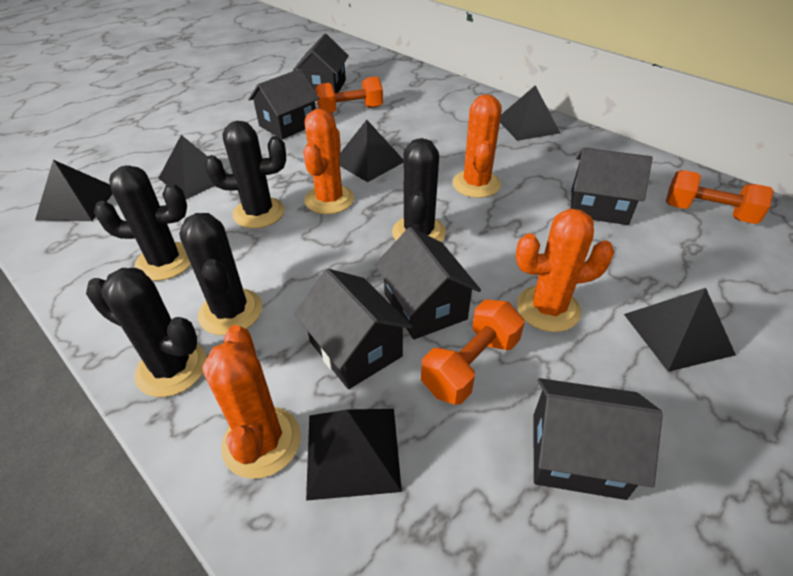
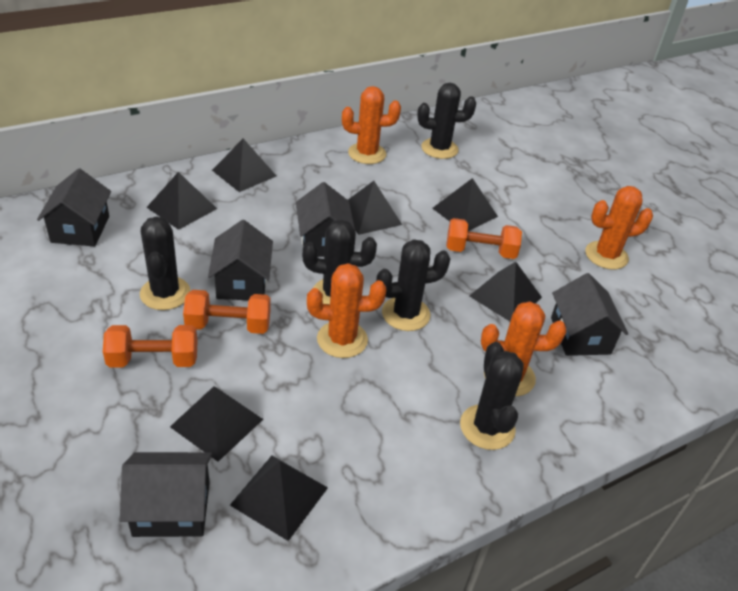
black house: 6 -> 5
black pyramid: 6 -> 7

